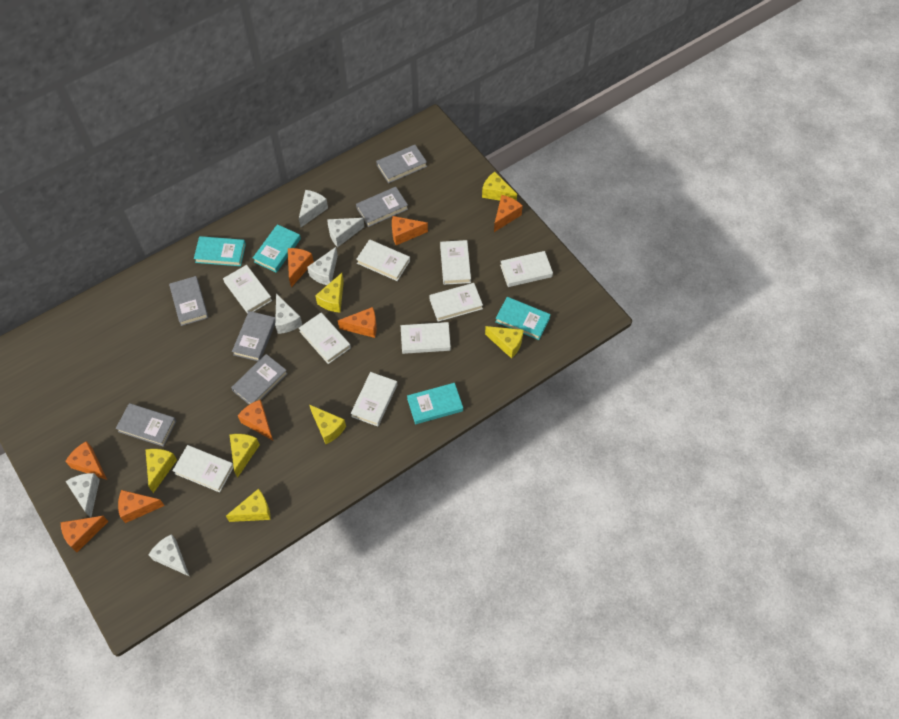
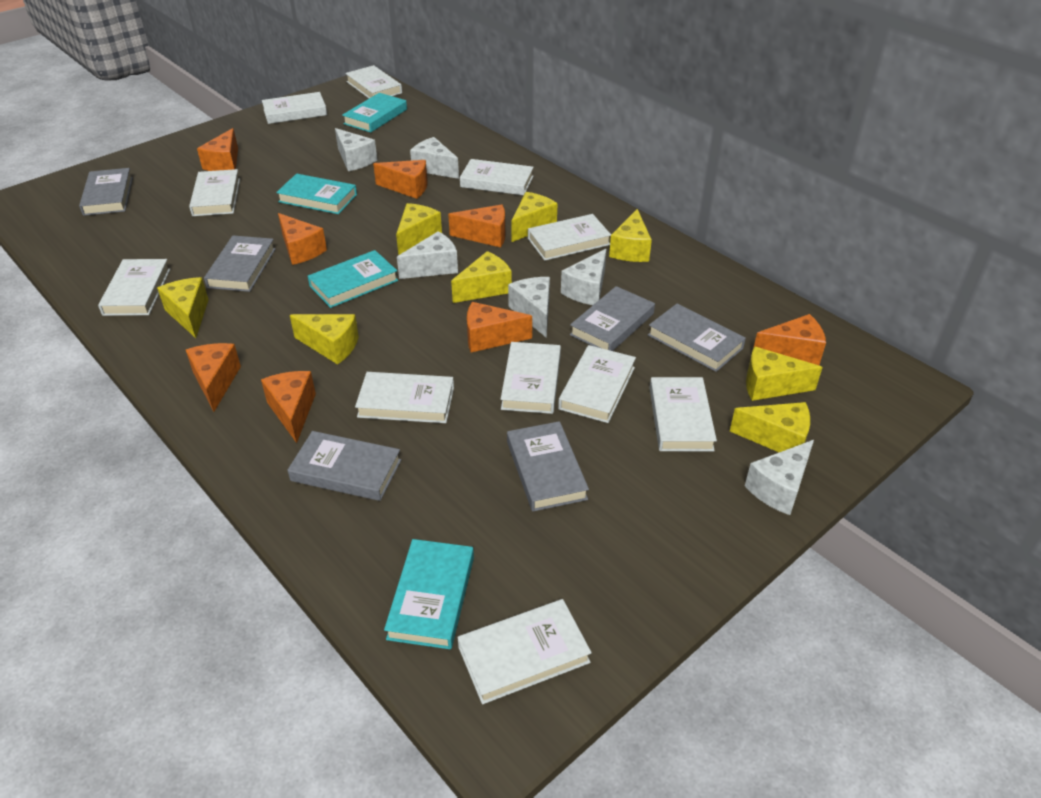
white book: 9 -> 11
yellow cheese: 7 -> 8

